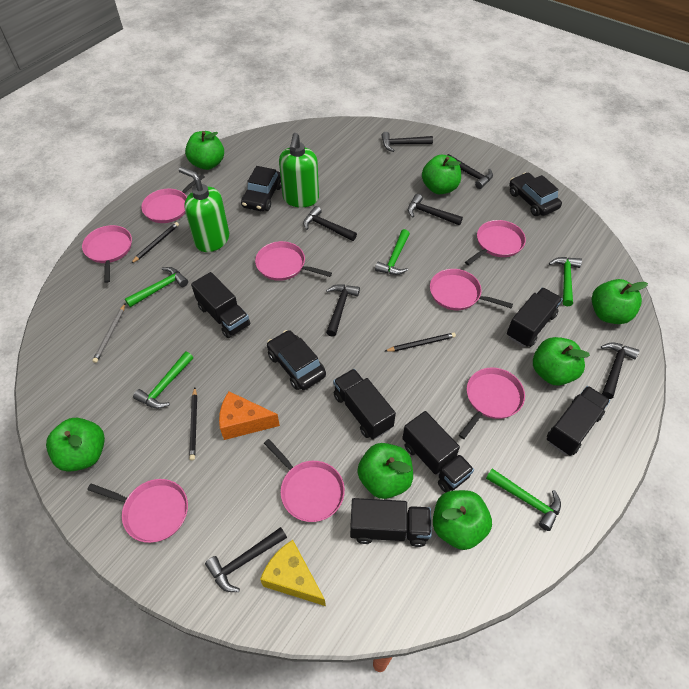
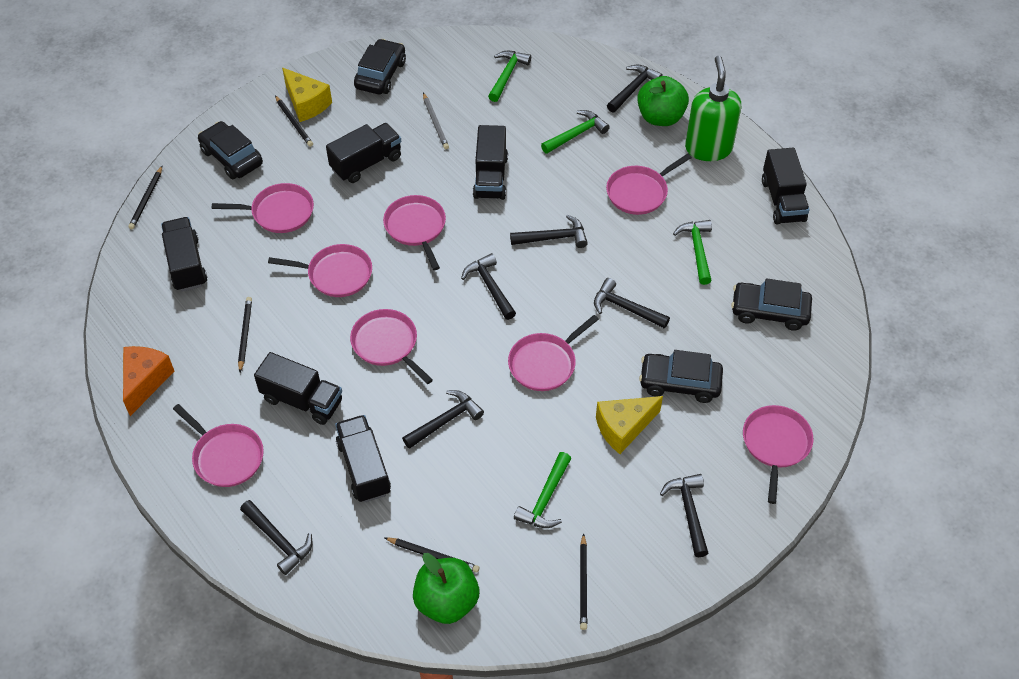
black car: 3 -> 4
black pencil: 3 -> 5
green apple: 7 -> 2
green hammer: 5 -> 4
green soap dispenser: 2 -> 1
yellow cheese: 1 -> 2

